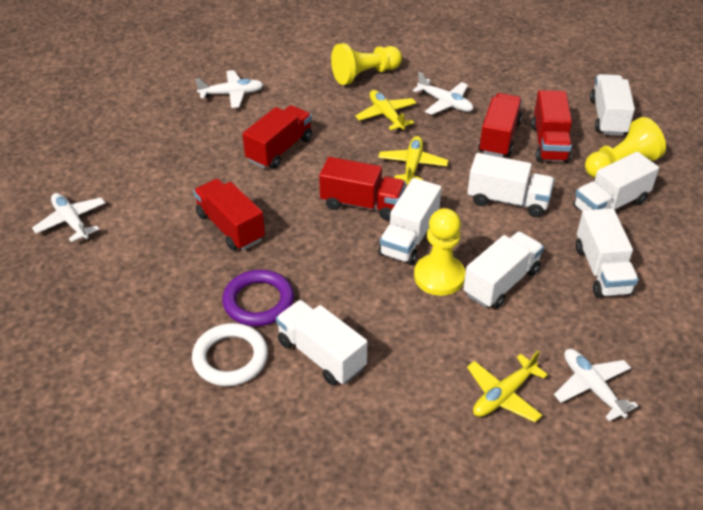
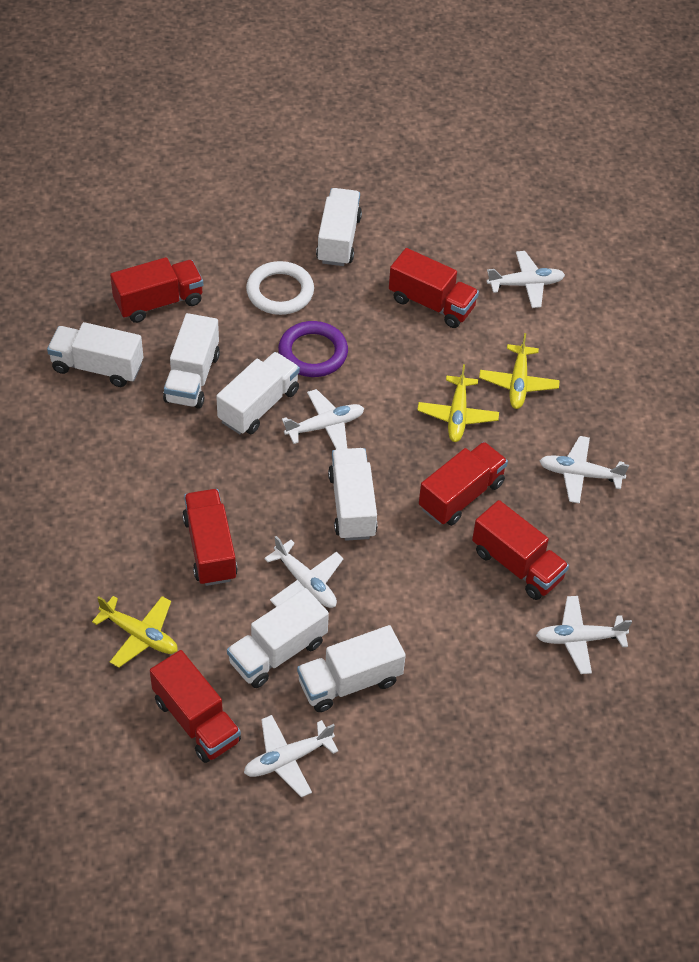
red truck: 5 -> 6
white plane: 4 -> 6
yellow pawn: 3 -> 0

